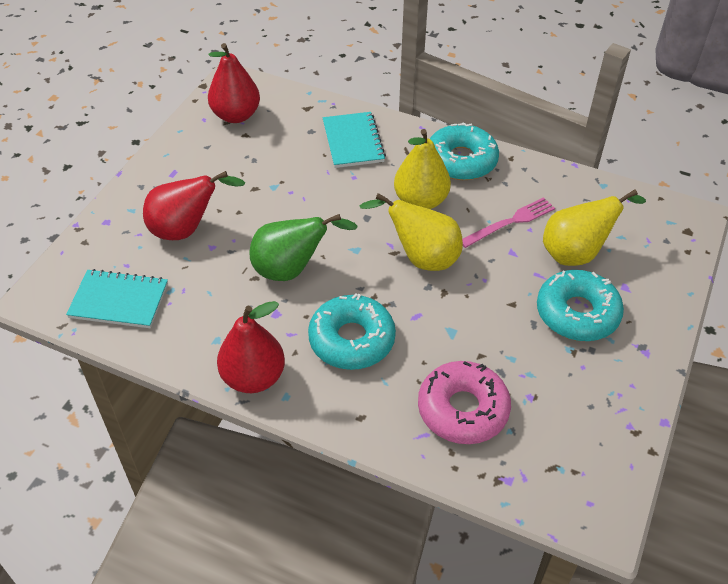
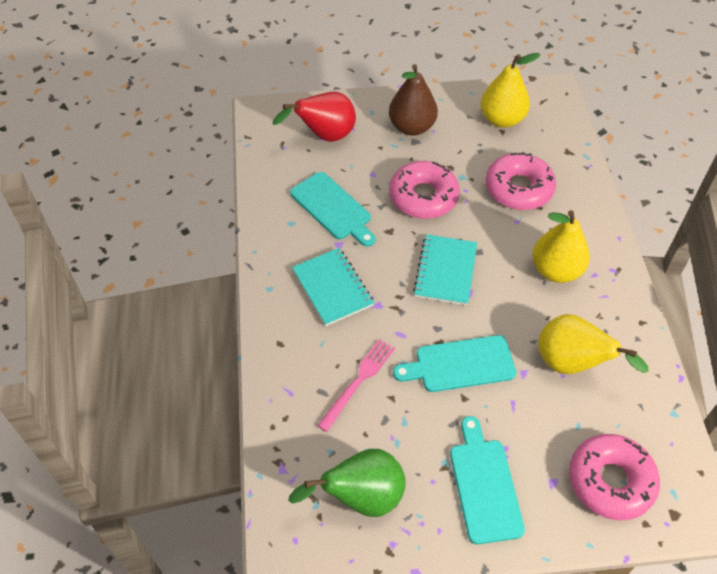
brown pear: 0 -> 1
pink donut: 1 -> 3
red pear: 3 -> 1
turquoise cutting board: 0 -> 3
turquoise donut: 3 -> 0

